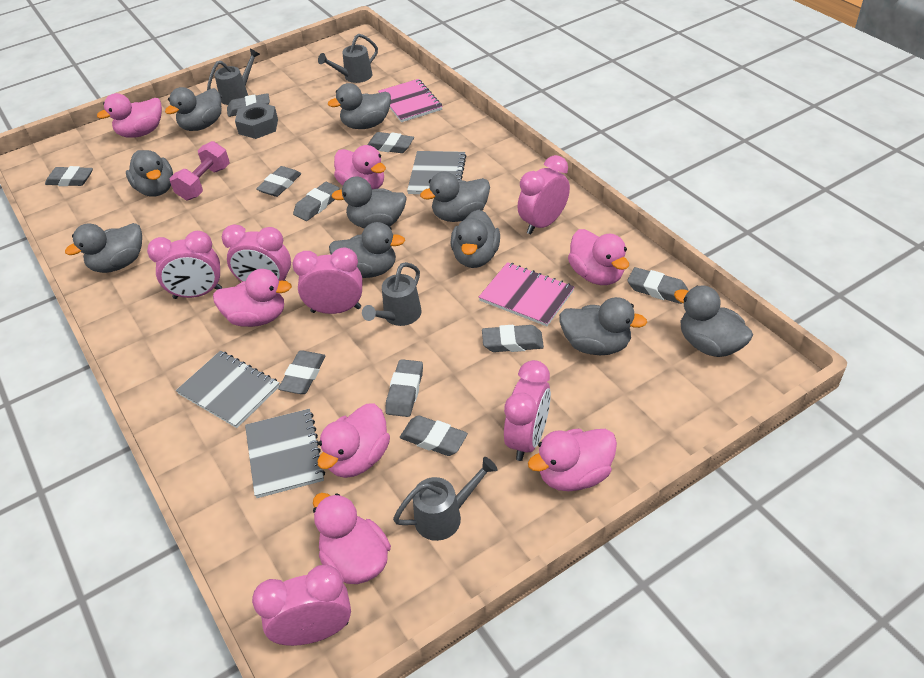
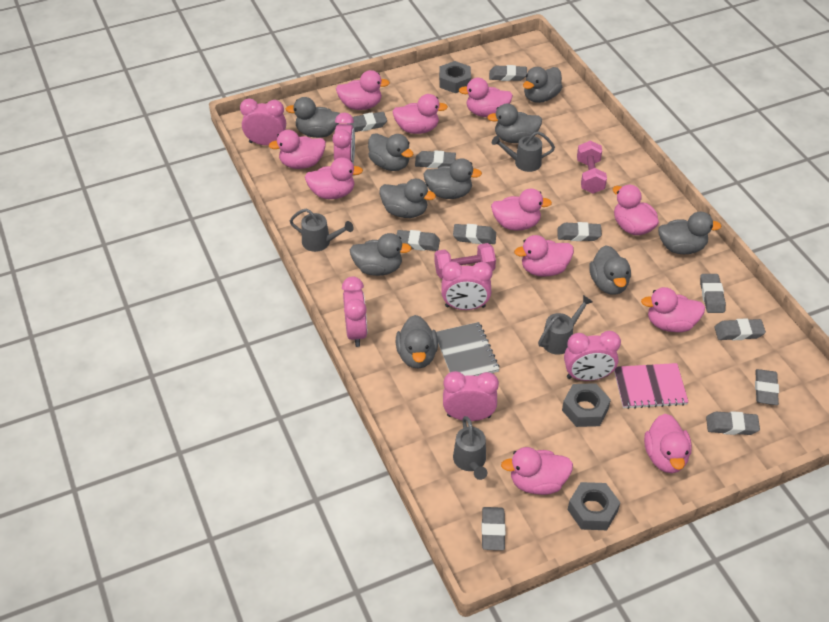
grey eraser: 10 -> 11
grey notebook: 3 -> 1
grey nut: 1 -> 3
pink duck: 7 -> 11
pink dumbbell: 1 -> 2
pink notebook: 2 -> 1

